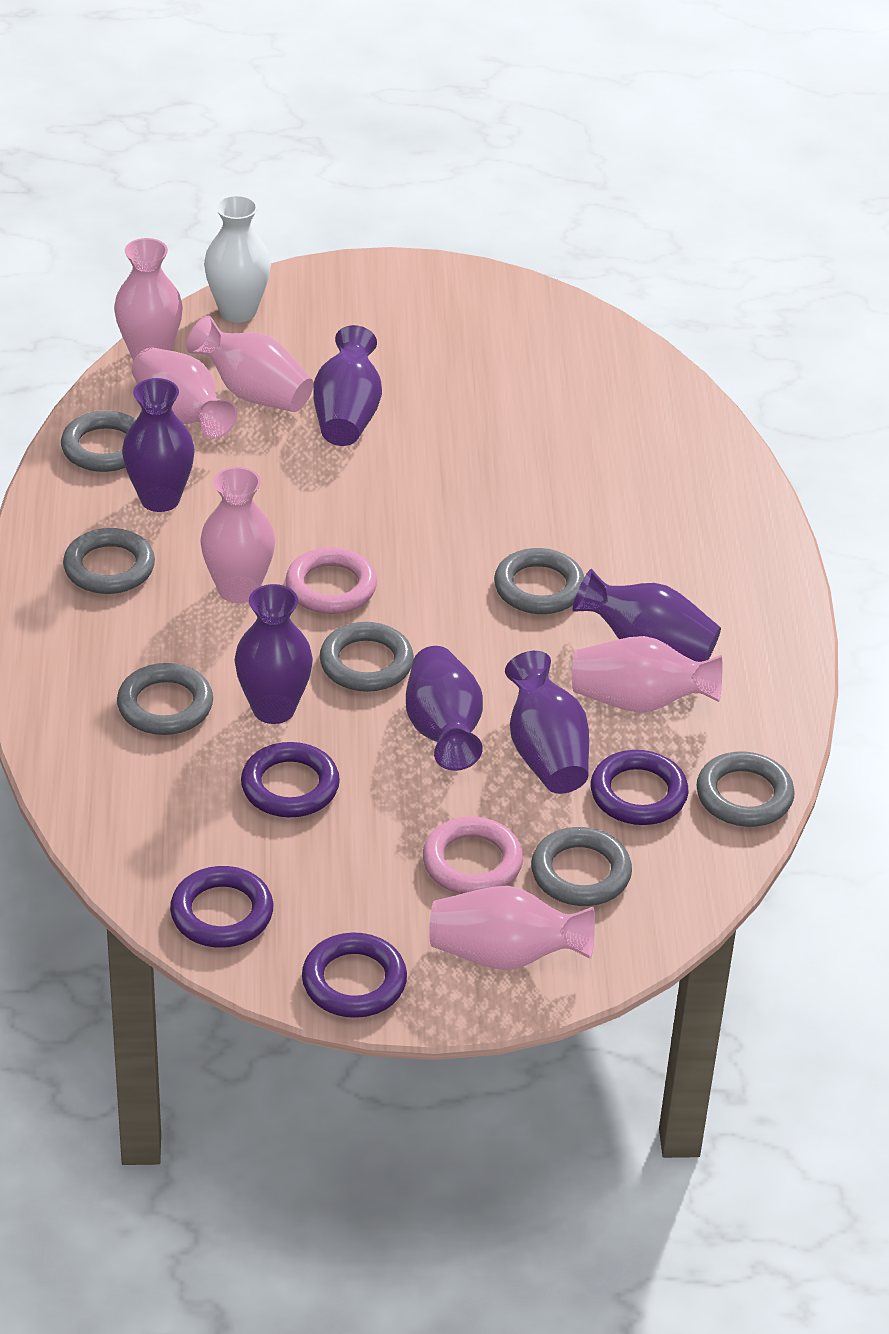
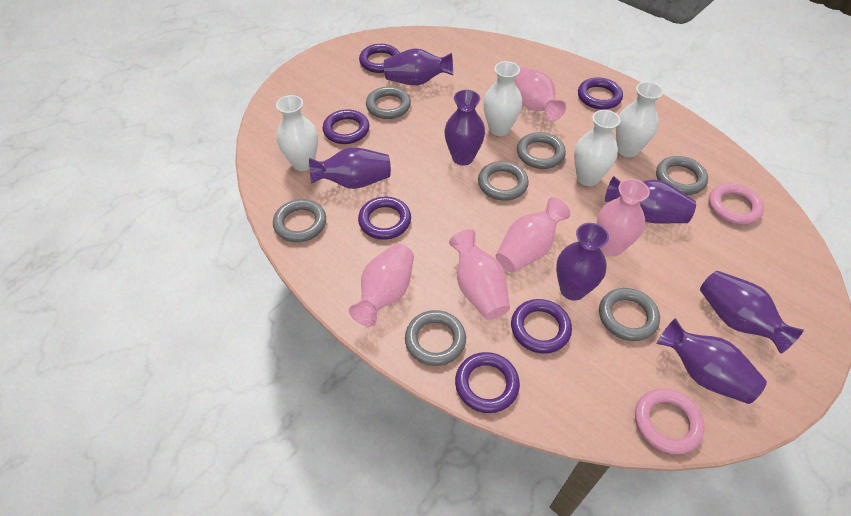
pink vase: 6 -> 5
purple ring: 4 -> 6
purple vase: 6 -> 7
white vase: 1 -> 4

